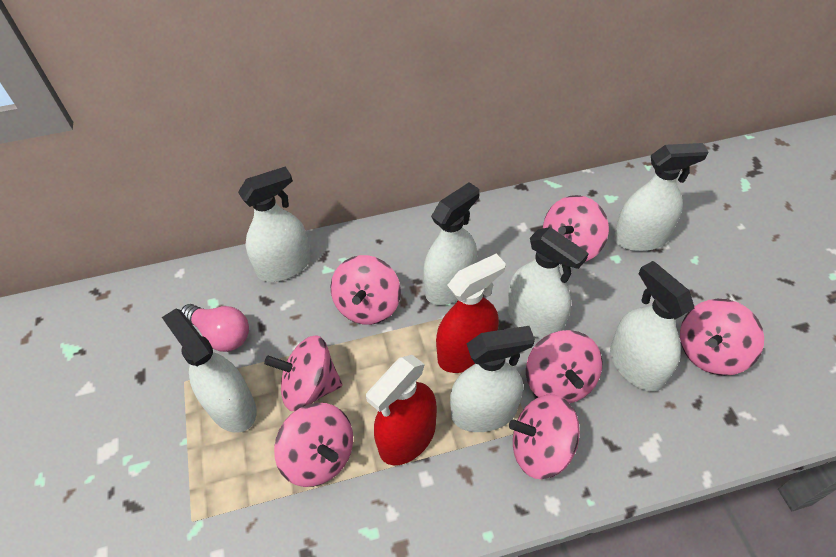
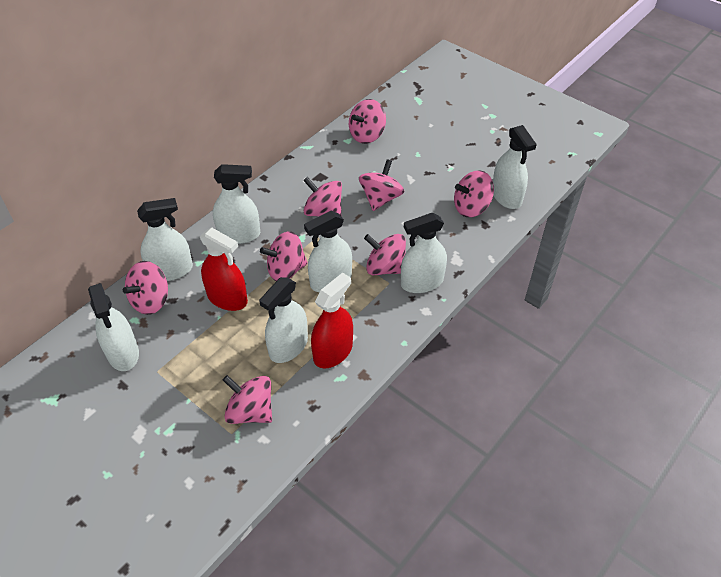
pink light bulb: 1 -> 0
pink spinning top: 7 -> 8

